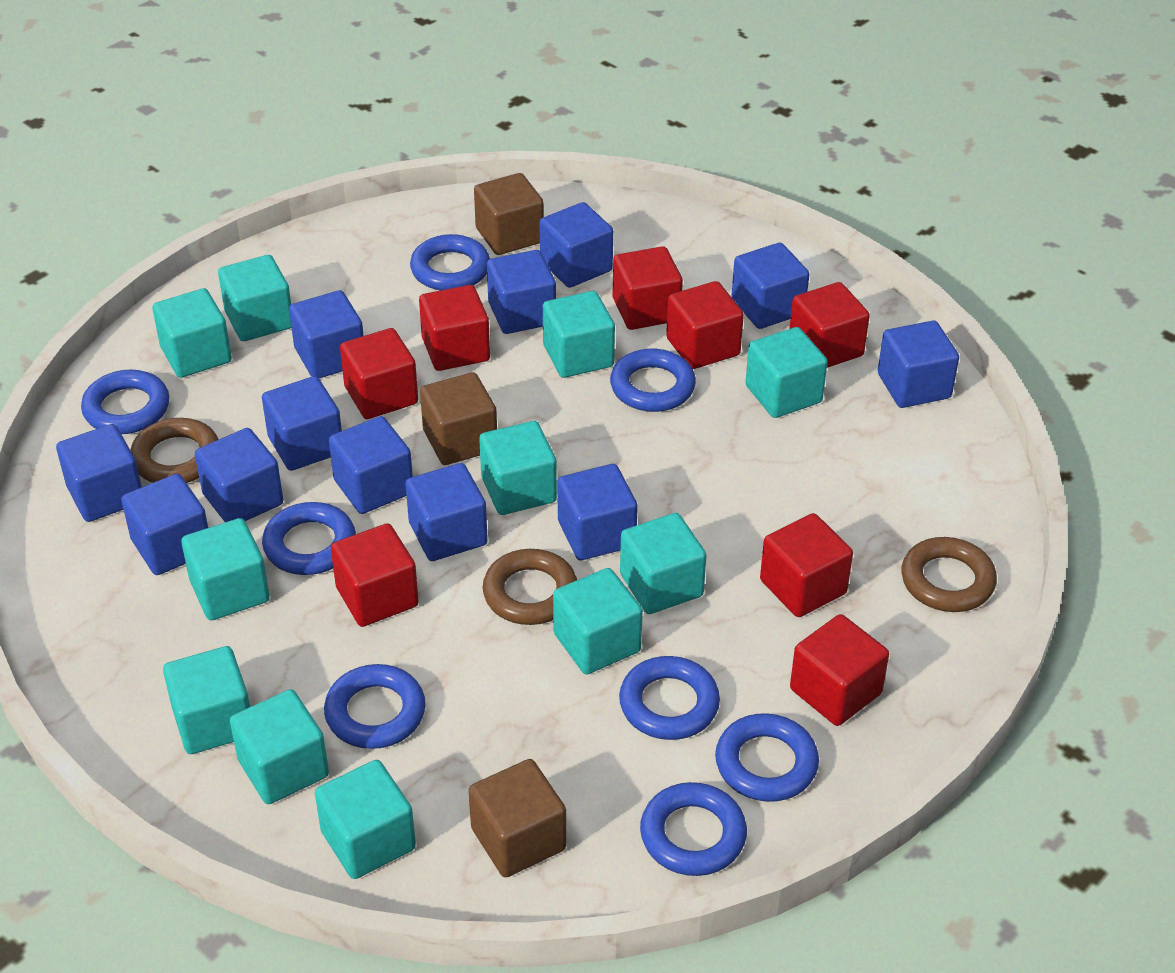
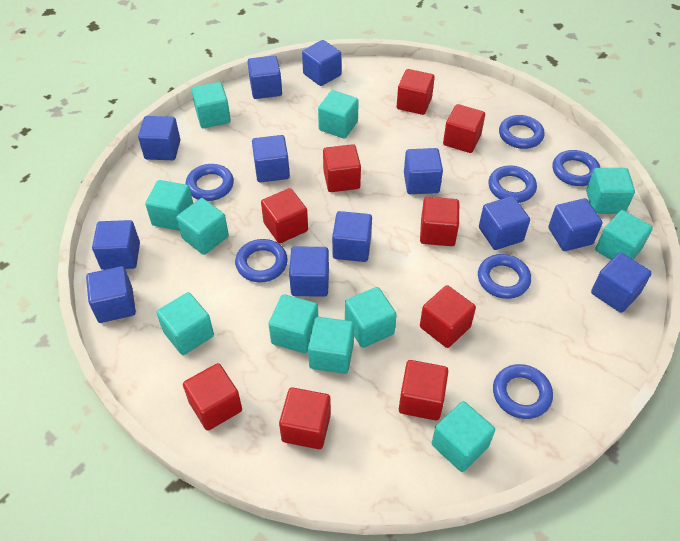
blue ring: 8 -> 7
brown cube: 3 -> 0
brown ring: 3 -> 0
red cube: 8 -> 9

